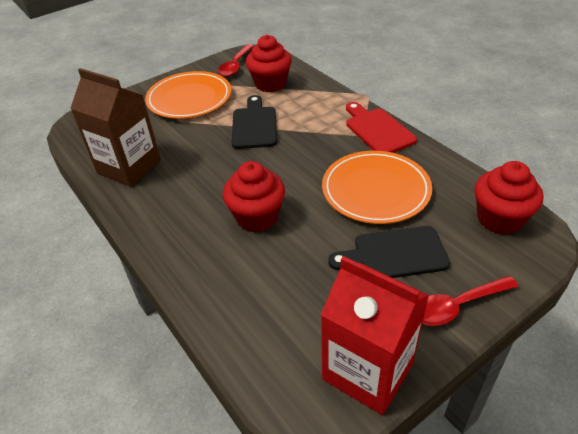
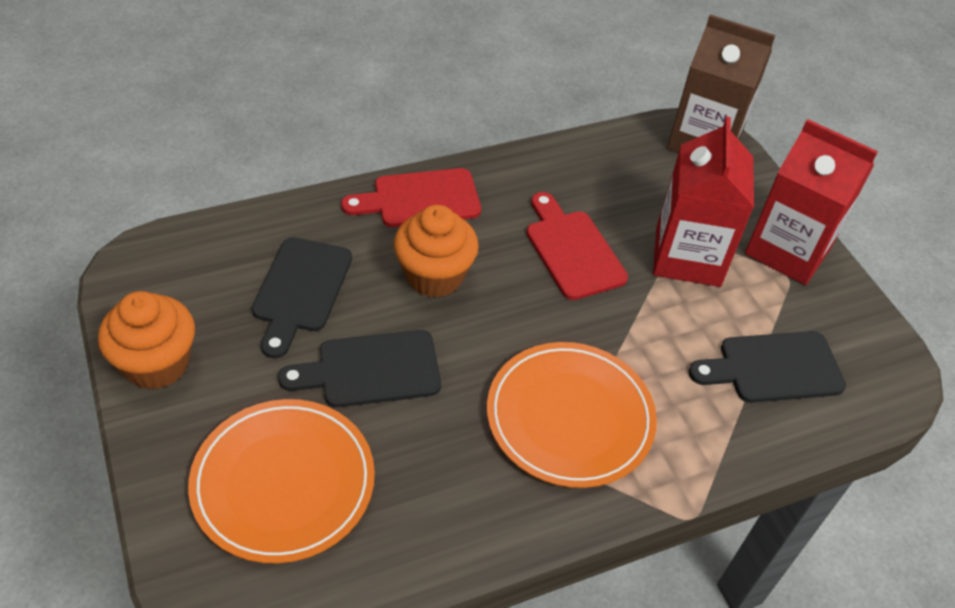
black cutting board: 2 -> 3
orange cupcake: 0 -> 2
red carton: 1 -> 2
red cupcake: 3 -> 0
red cutting board: 1 -> 2
red spoon: 2 -> 0

